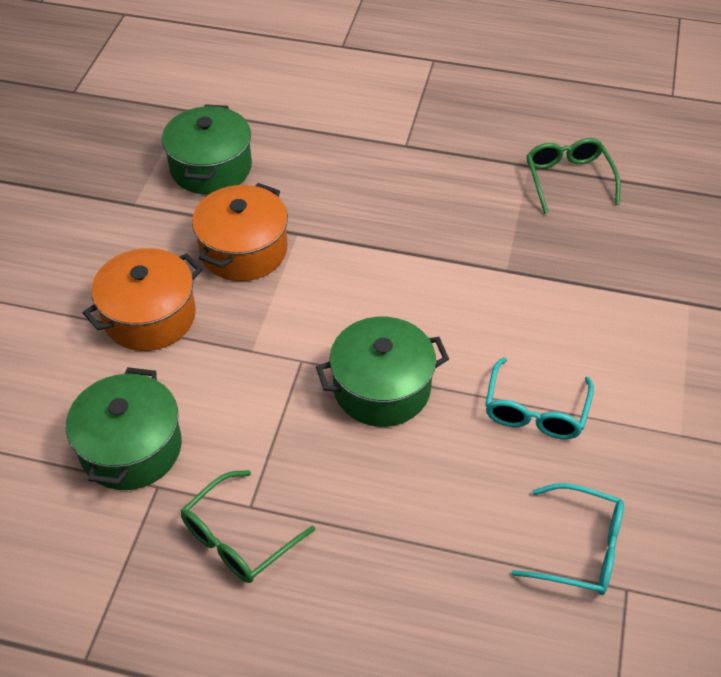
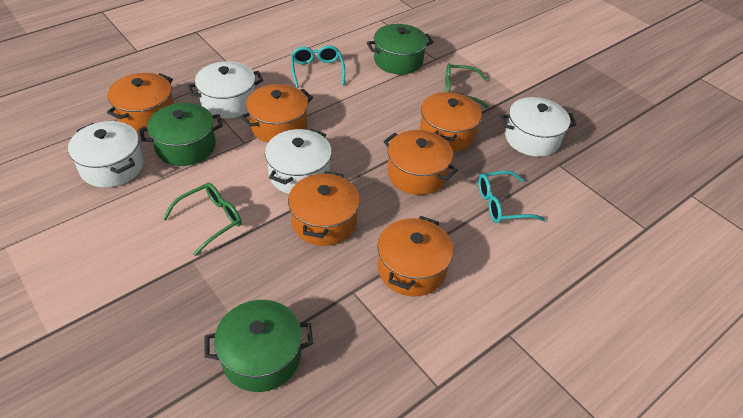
orange pot: 2 -> 6
white pot: 0 -> 4

